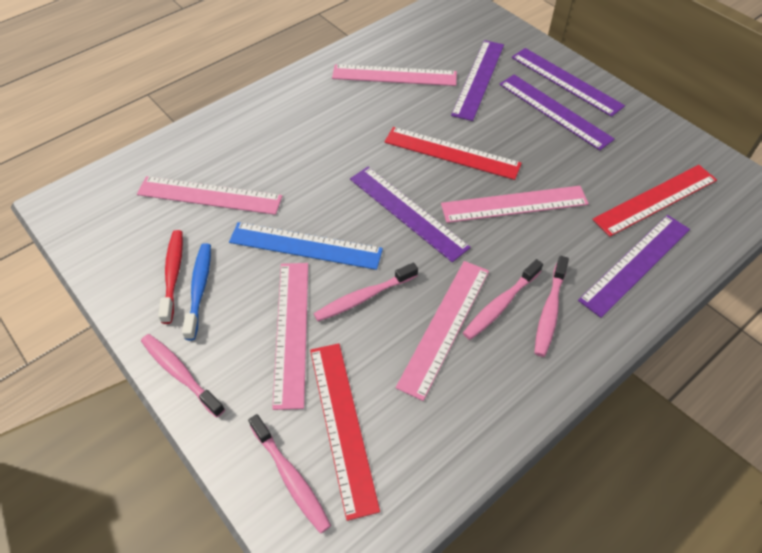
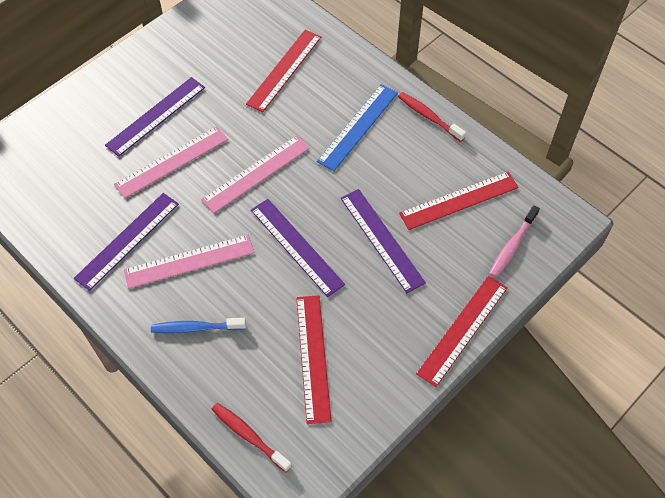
pink ruler: 5 -> 3
pink toothbrush: 5 -> 1
purple ruler: 5 -> 4
red ruler: 3 -> 4
red toothbrush: 1 -> 2

